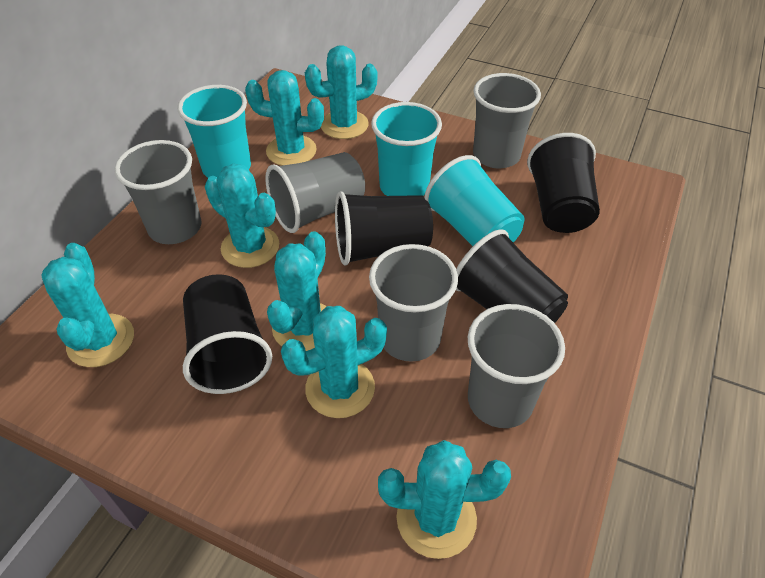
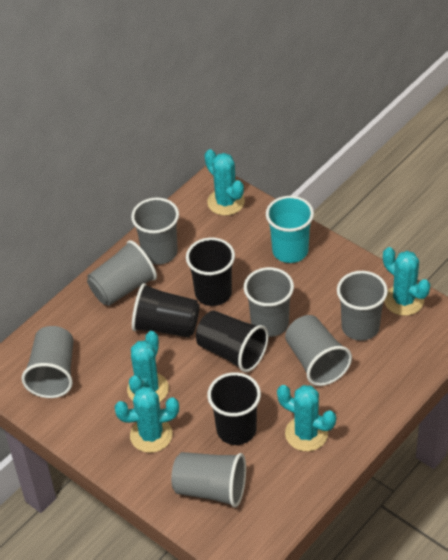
grey cup: 5 -> 7
turquoise cactus: 7 -> 5
turquoise cup: 3 -> 1

